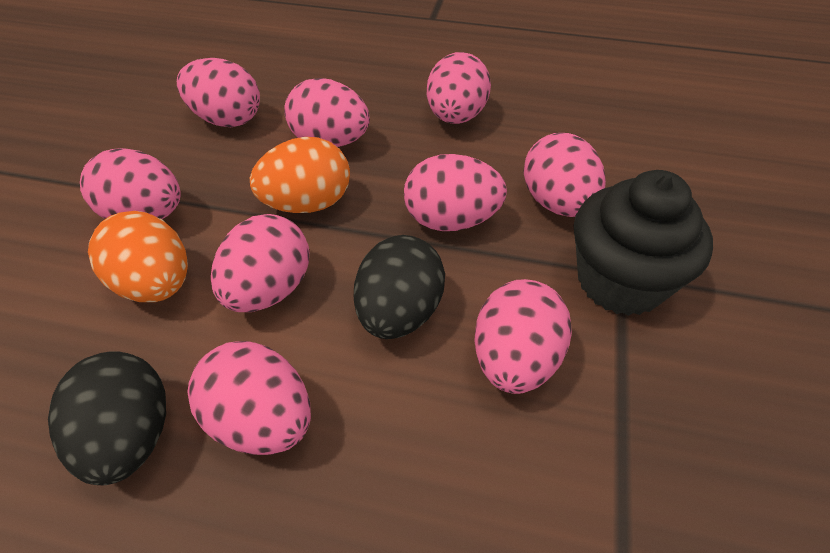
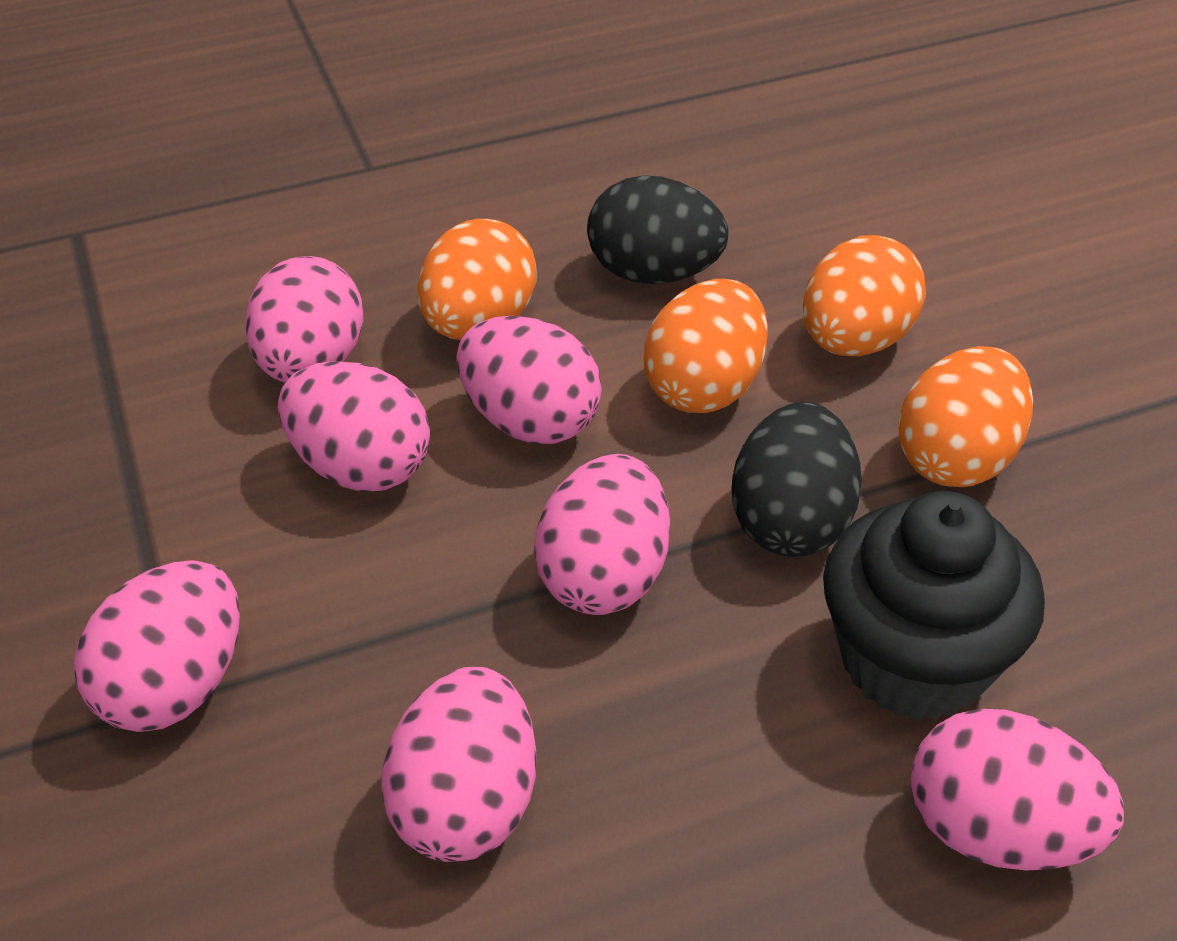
orange egg: 2 -> 4
pink egg: 9 -> 7

